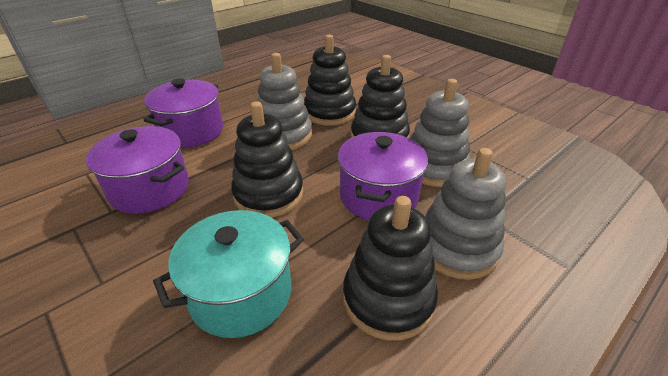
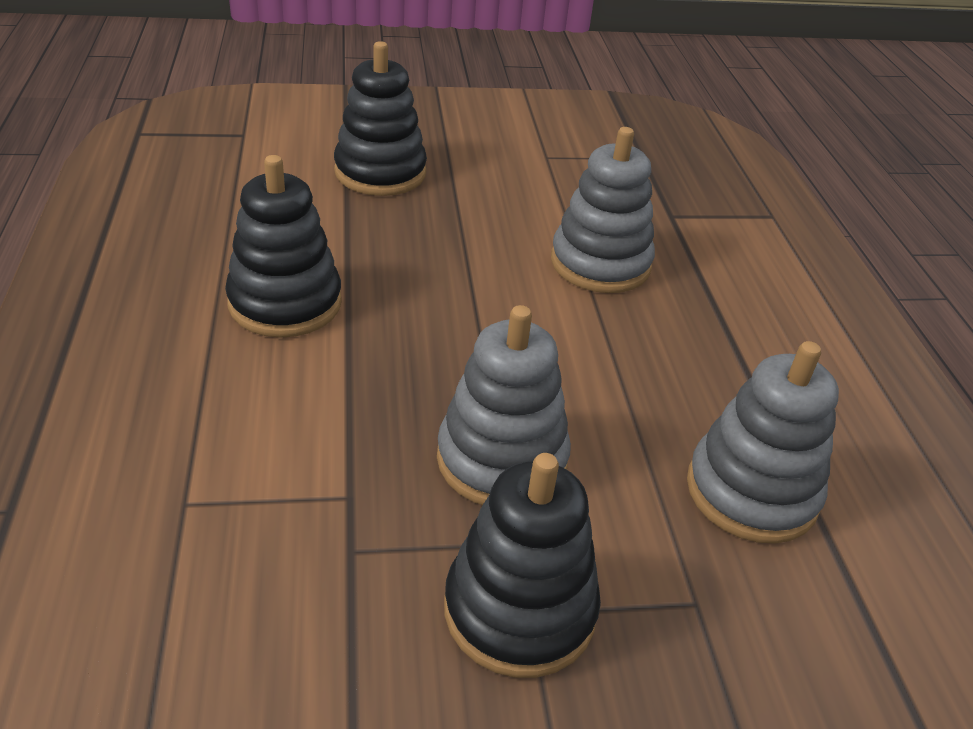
black stacking toy: 4 -> 3
purple pot: 3 -> 0
turquoise pot: 1 -> 0

